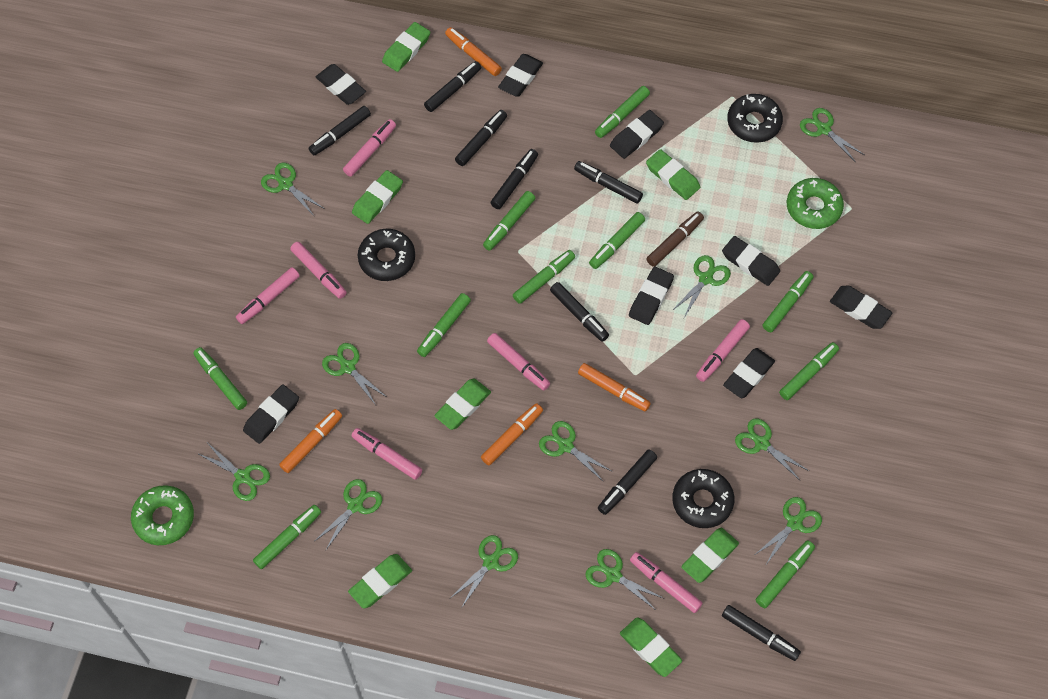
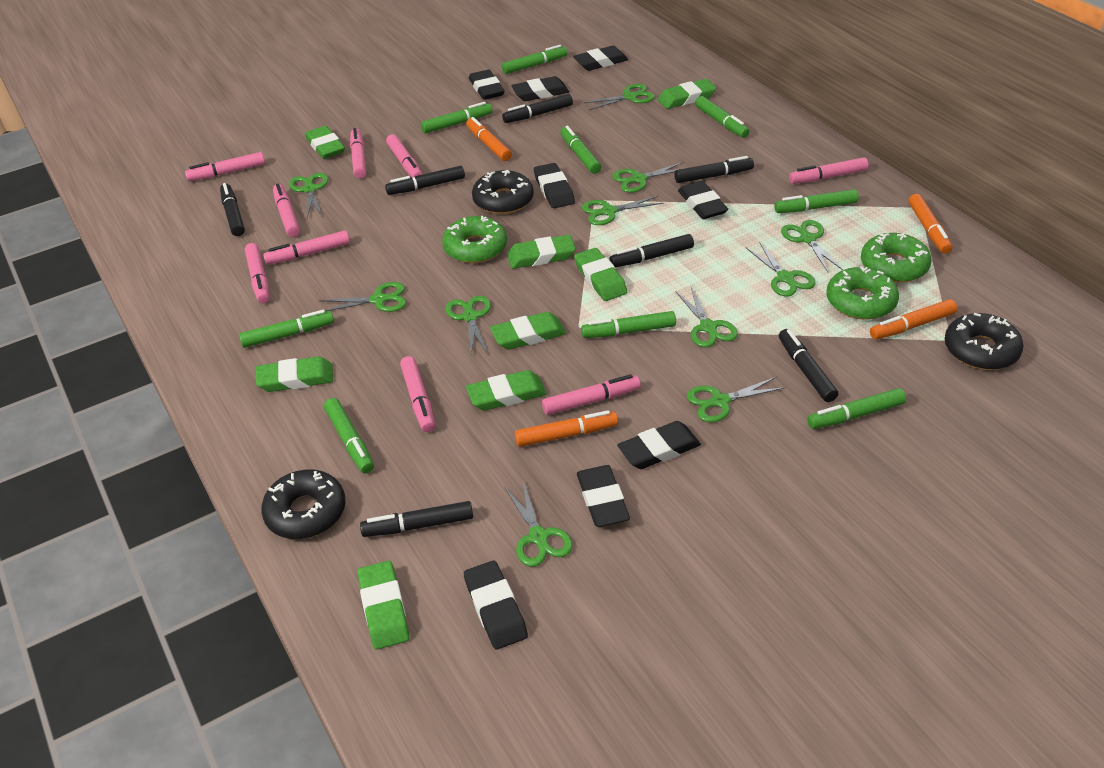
black marker: 8 -> 7
brown marker: 1 -> 0
green donut: 2 -> 3
green eraser: 7 -> 8
green marker: 10 -> 9
pink marker: 7 -> 9

